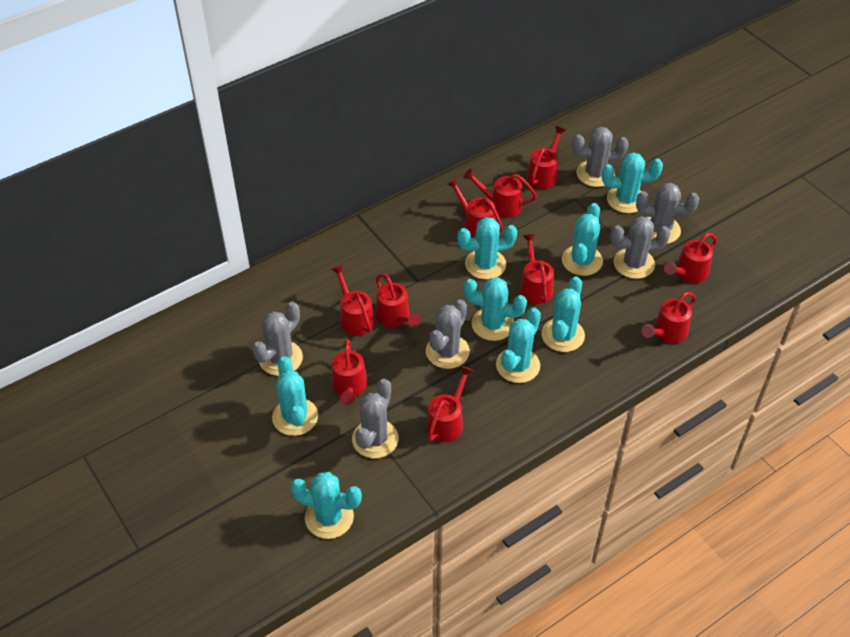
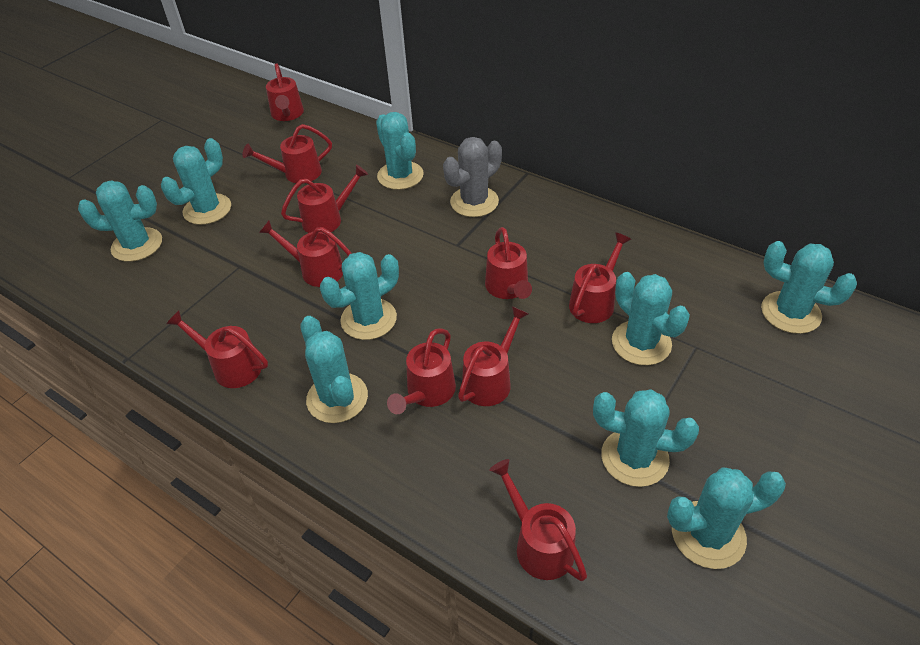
grey cactus: 6 -> 1
turquoise cactus: 8 -> 9

